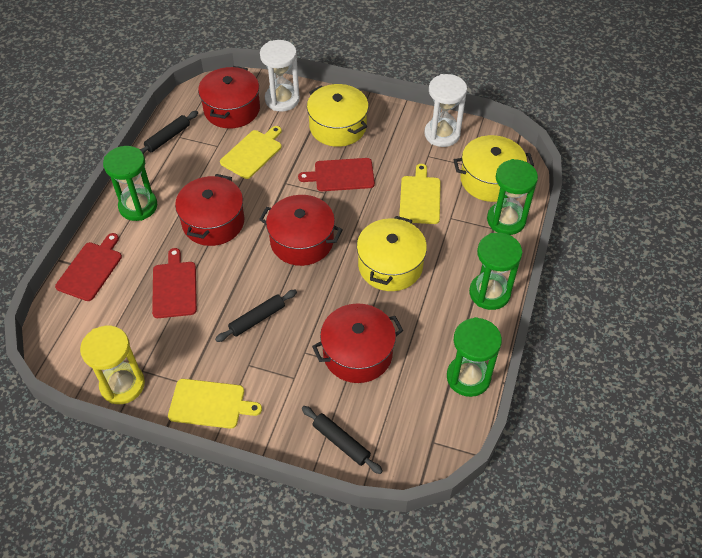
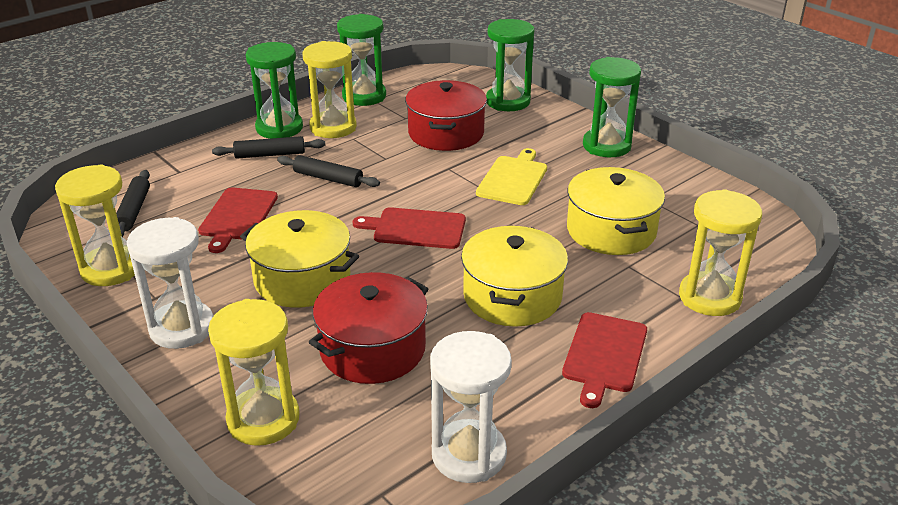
red pot: 4 -> 2
yellow cutting board: 3 -> 1
yellow hourglass: 1 -> 4

